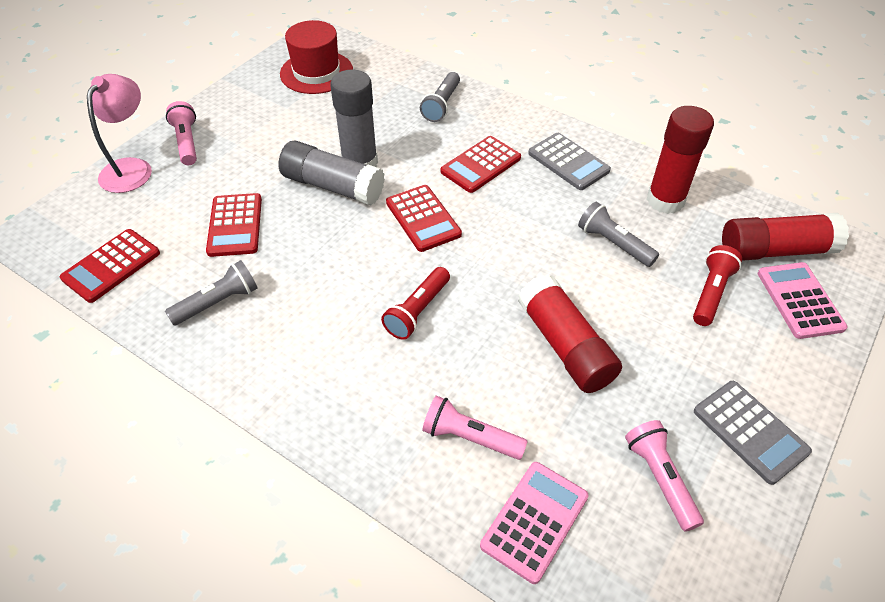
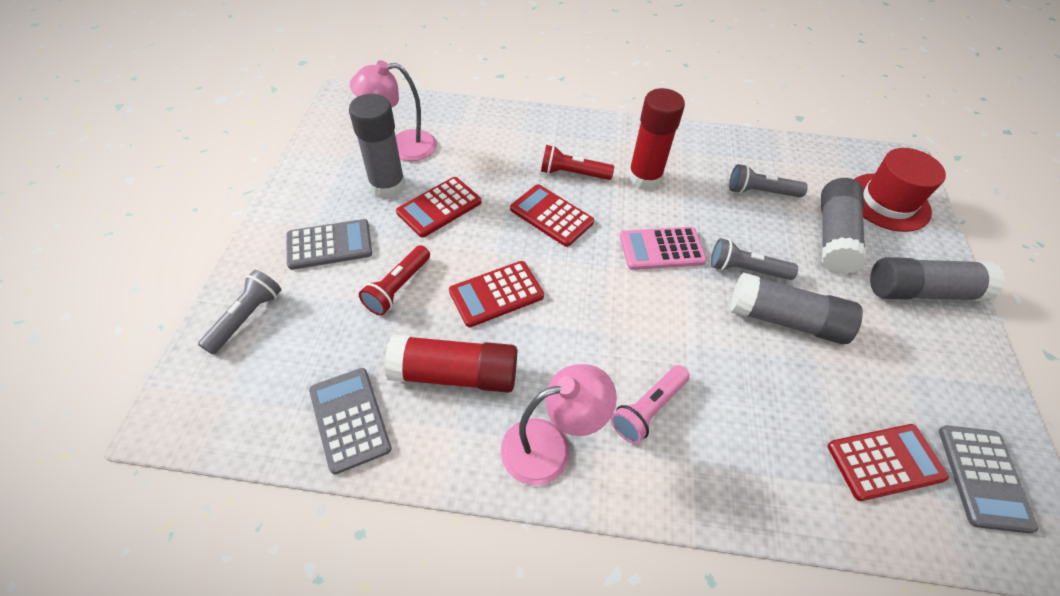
grey calculator: 2 -> 3
grey glue stick: 2 -> 4
pink calculator: 2 -> 1
pink flashlight: 3 -> 1
pink lamp: 1 -> 2
red glue stick: 3 -> 2

